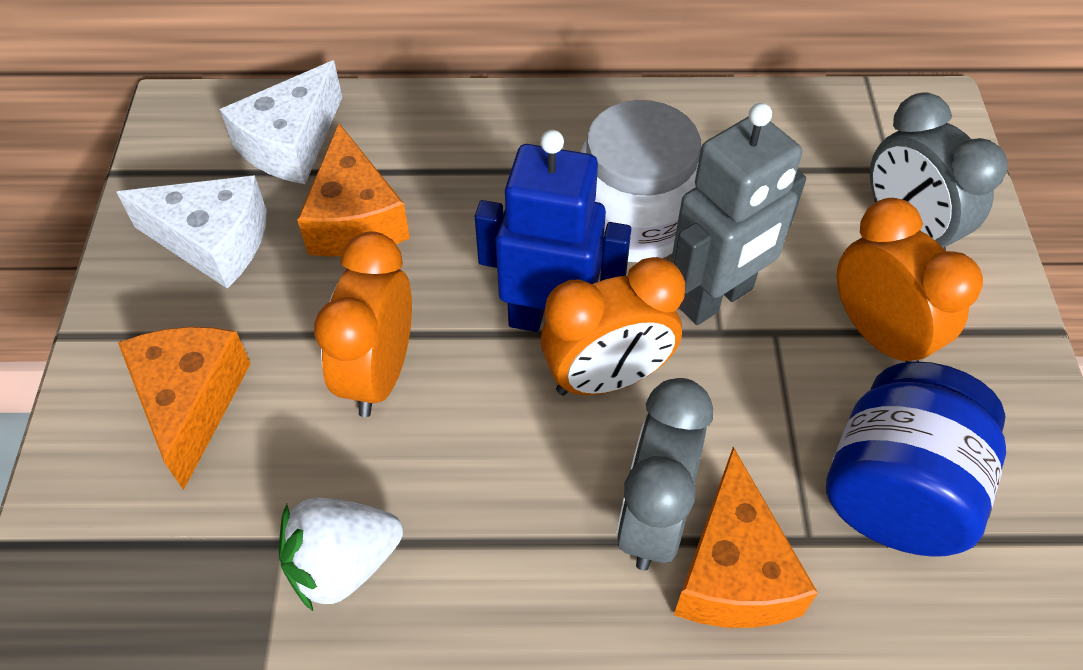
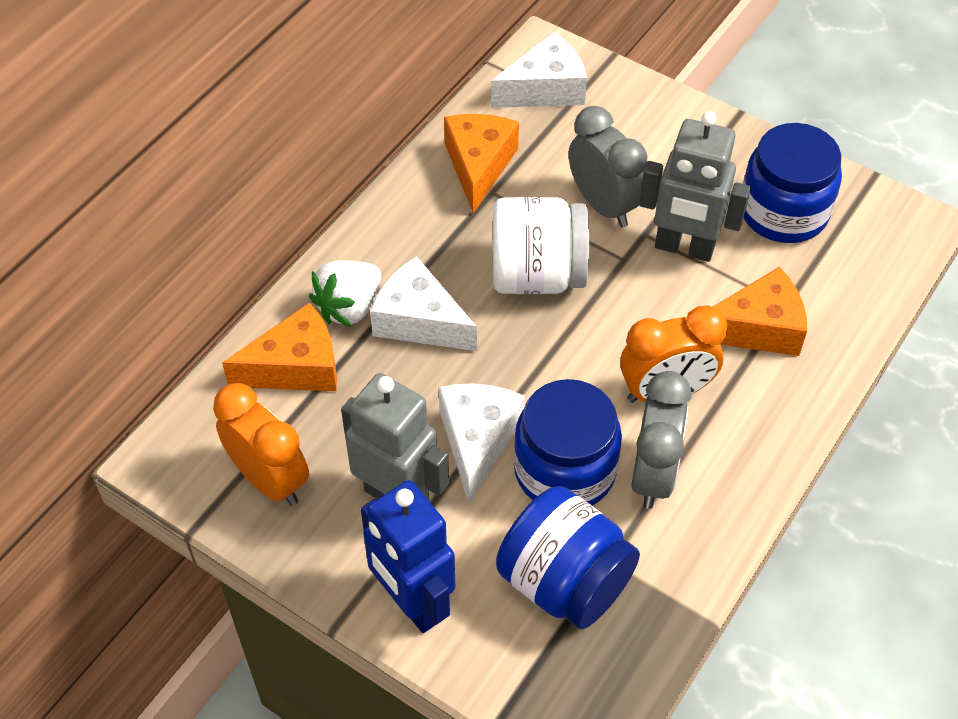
blue jar: 1 -> 3
grey robot: 1 -> 2
orange clock: 3 -> 2
white cheese: 2 -> 3

